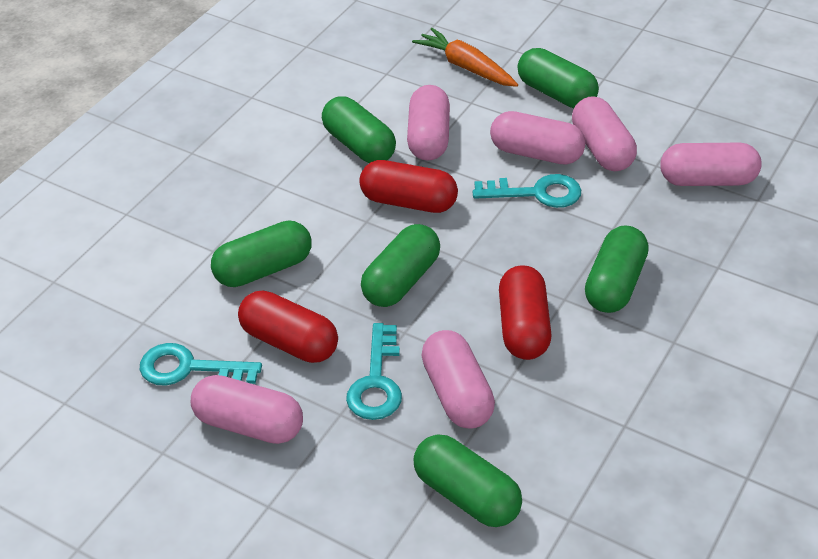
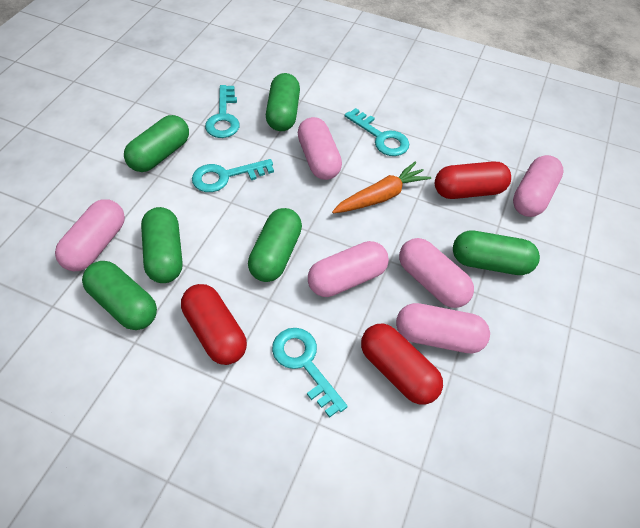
turquoise key: 3 -> 4

